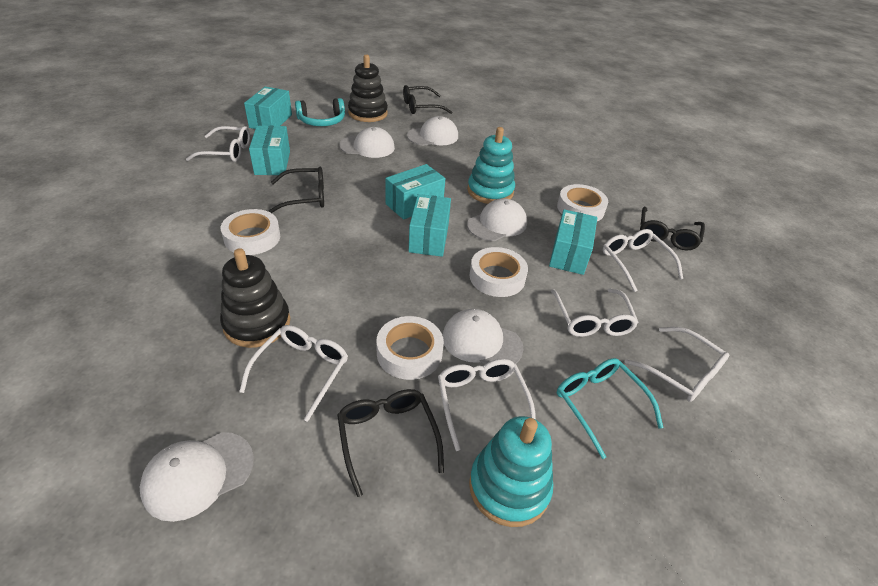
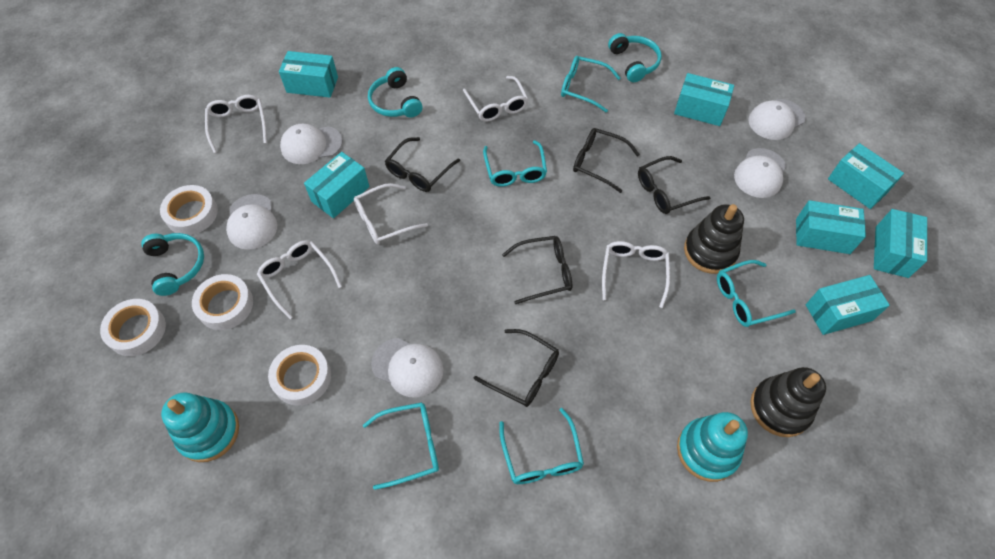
black glasses: 4 -> 5
turquoise box: 5 -> 7
turquoise glasses: 1 -> 5
turquoise headphones: 1 -> 3
white glasses: 6 -> 5

